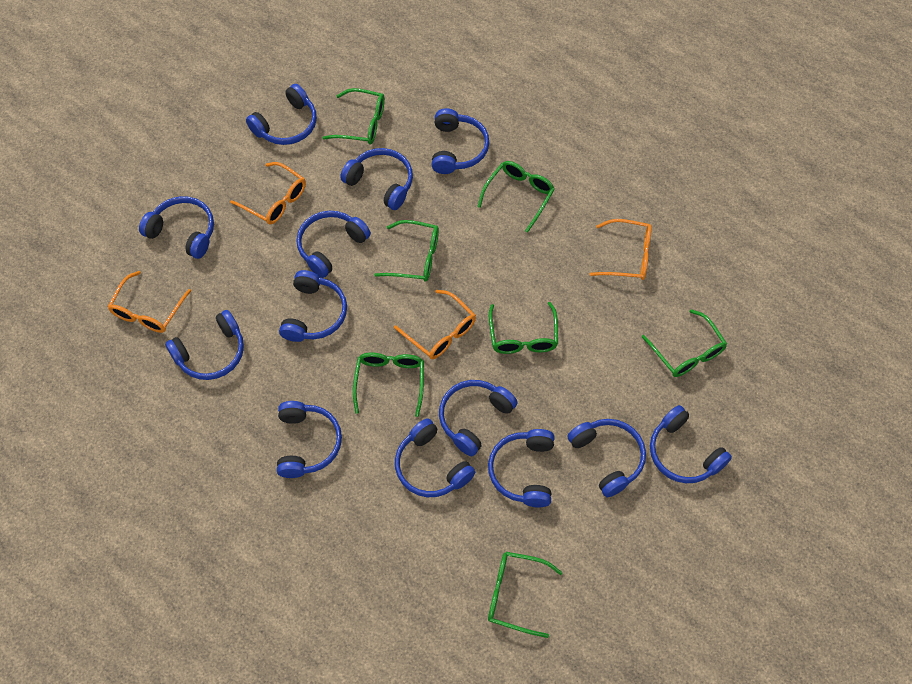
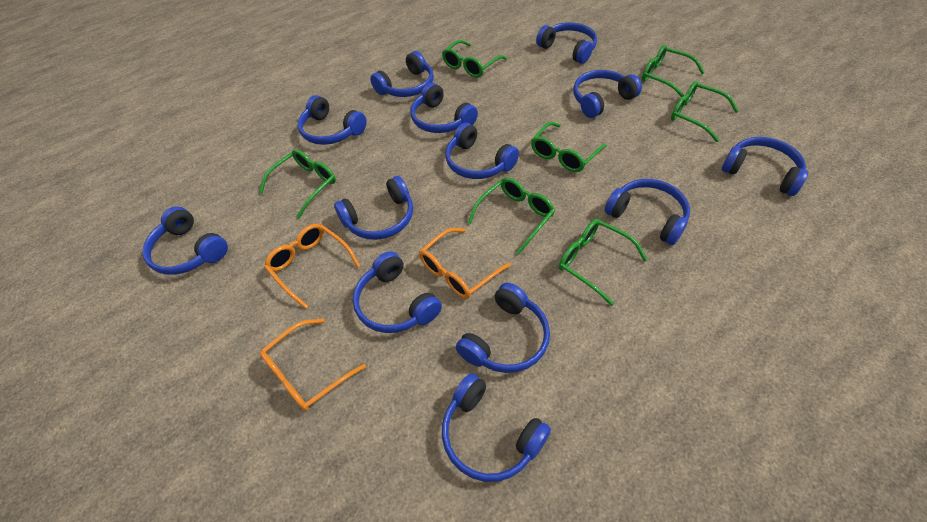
orange glasses: 4 -> 3

